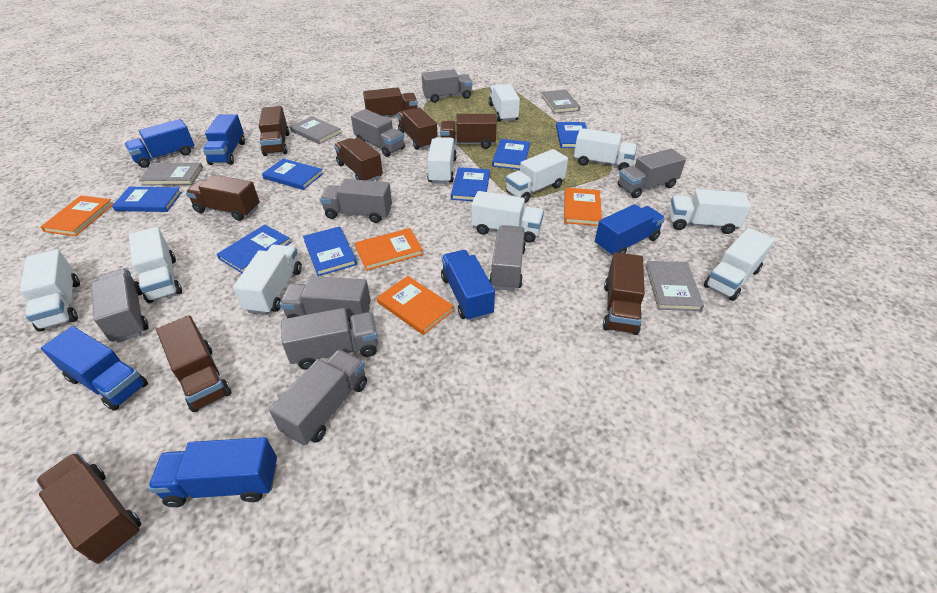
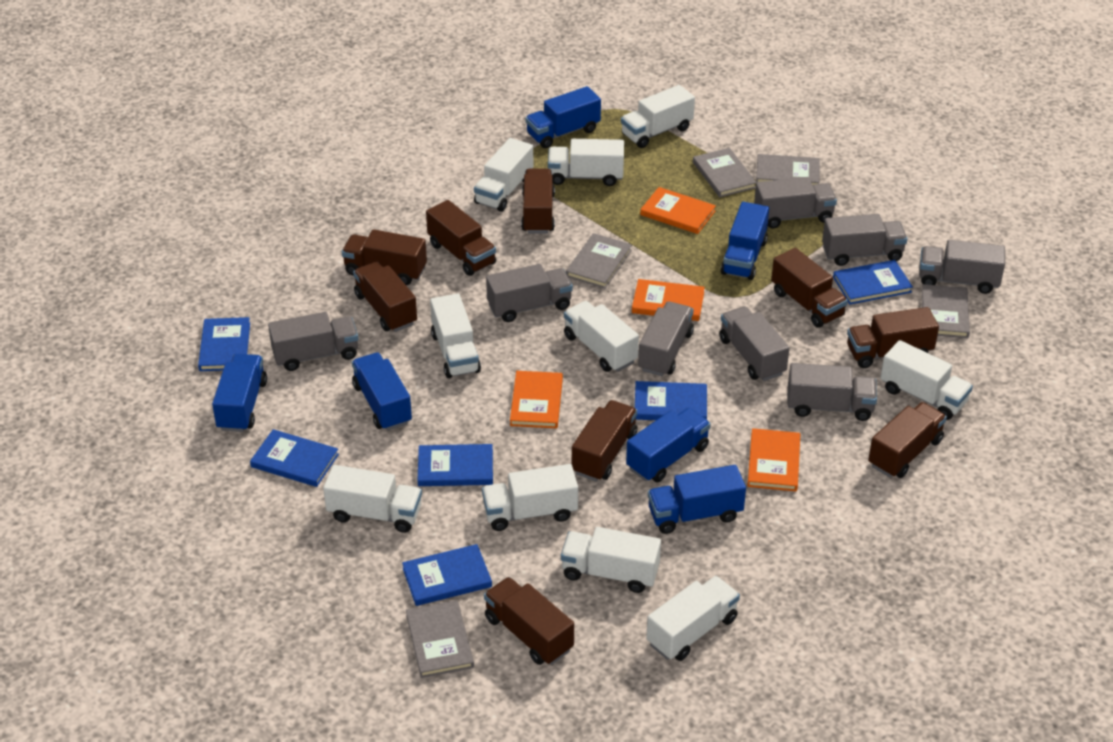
blue book: 7 -> 6
grey book: 4 -> 5
grey truck: 9 -> 8

